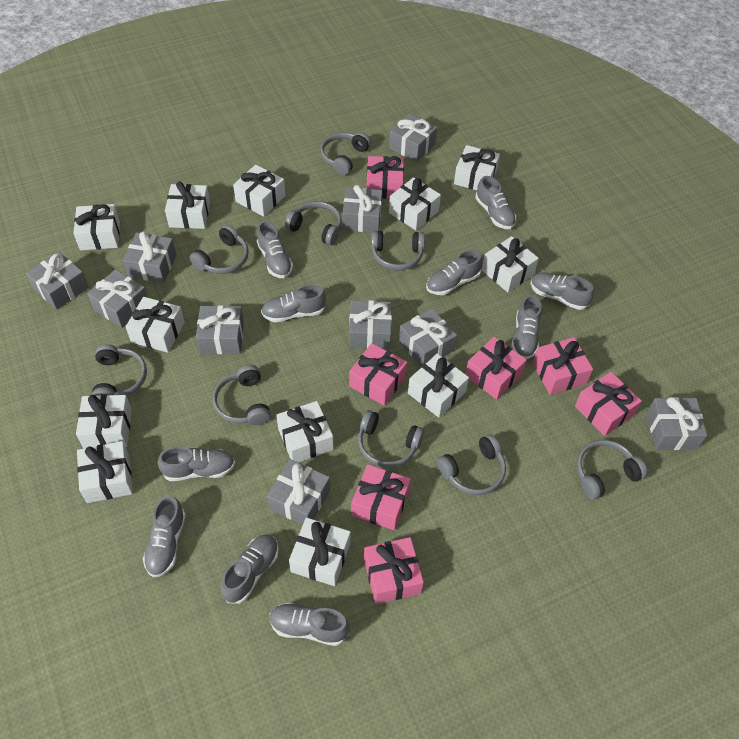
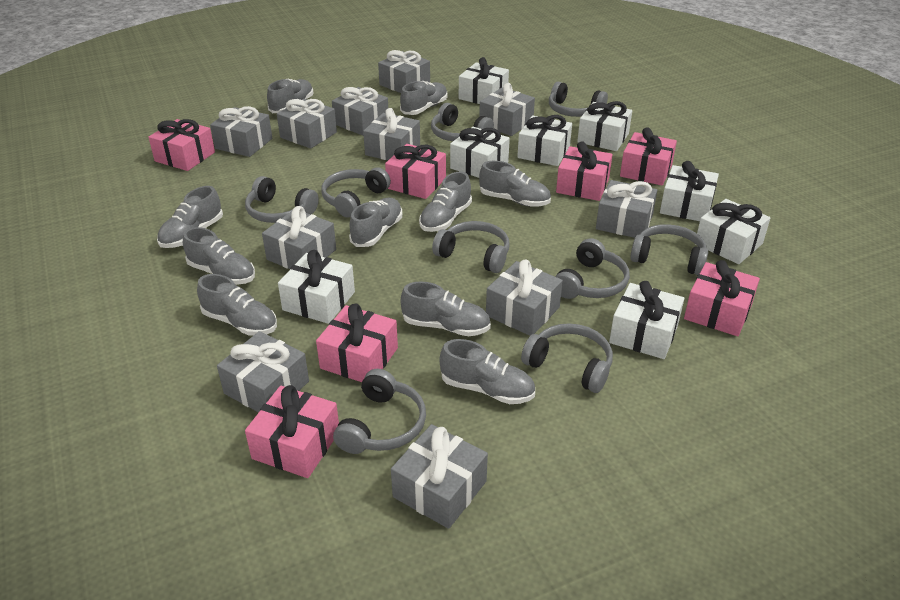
grey gift: 10 -> 11
white gift: 12 -> 8

